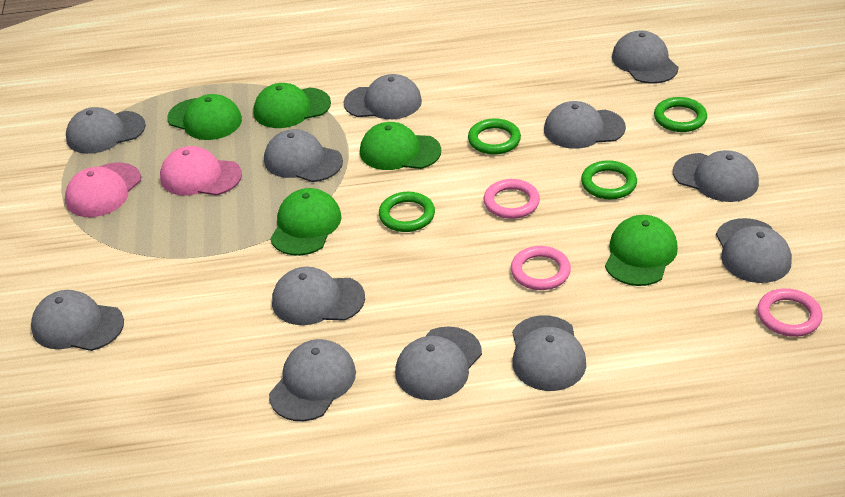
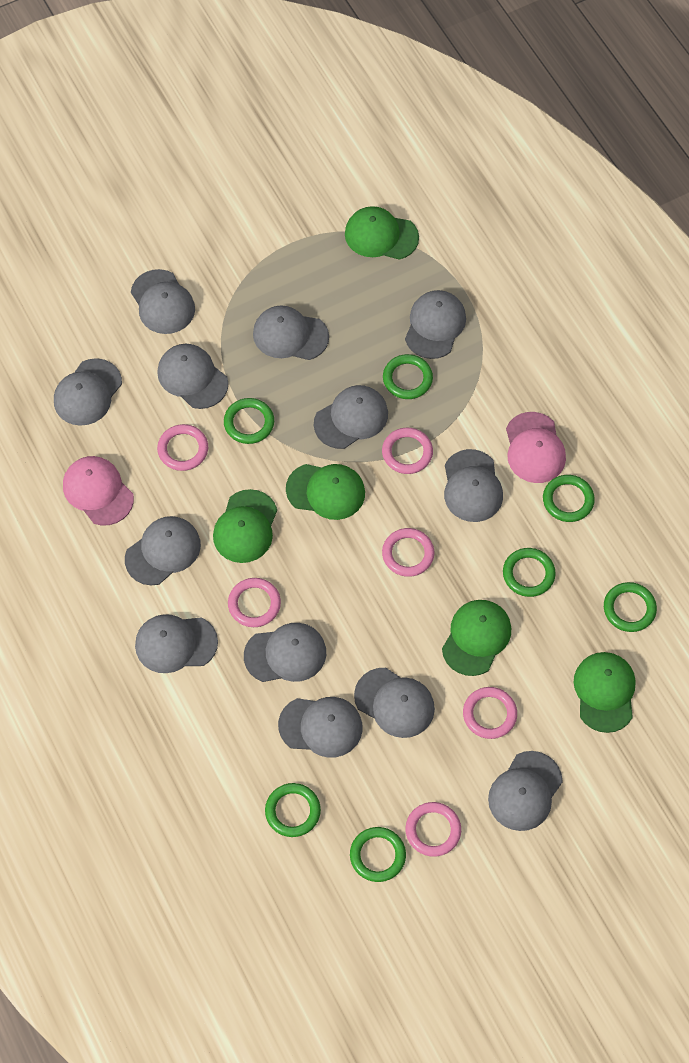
green ring: 4 -> 7
grey cap: 12 -> 13
pink ring: 3 -> 6

